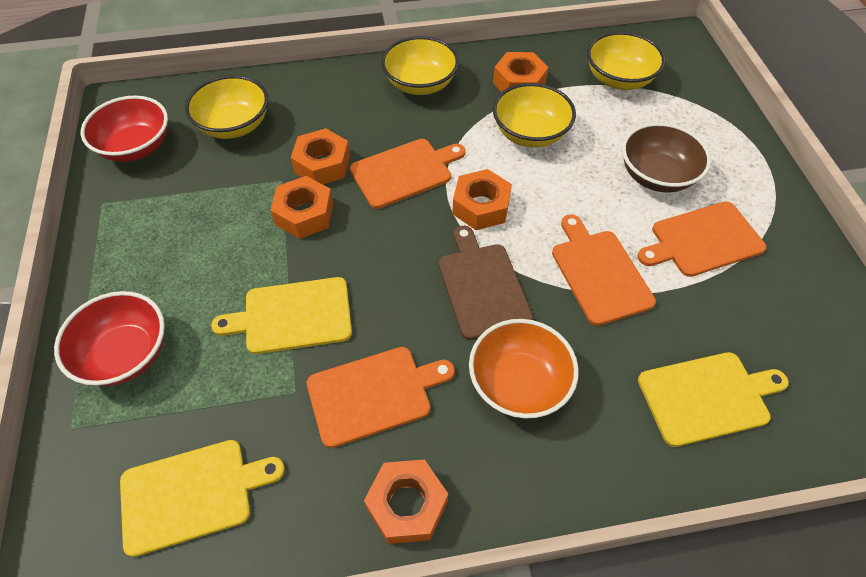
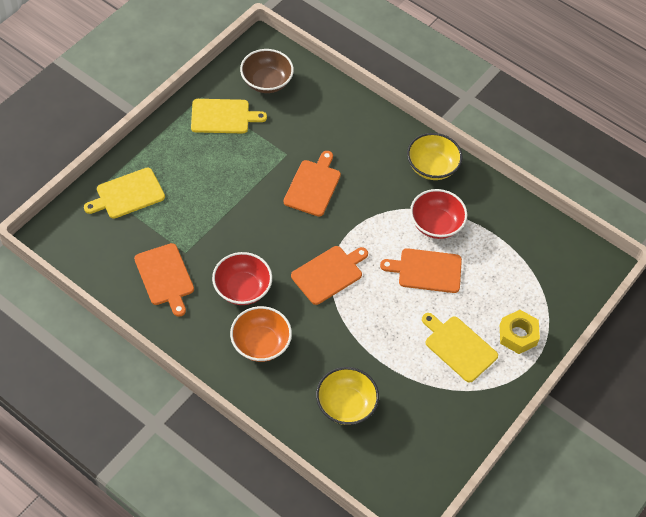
brown cutting board: 1 -> 0
orange nut: 5 -> 0
yellow bowl: 4 -> 2
yellow nut: 0 -> 1

